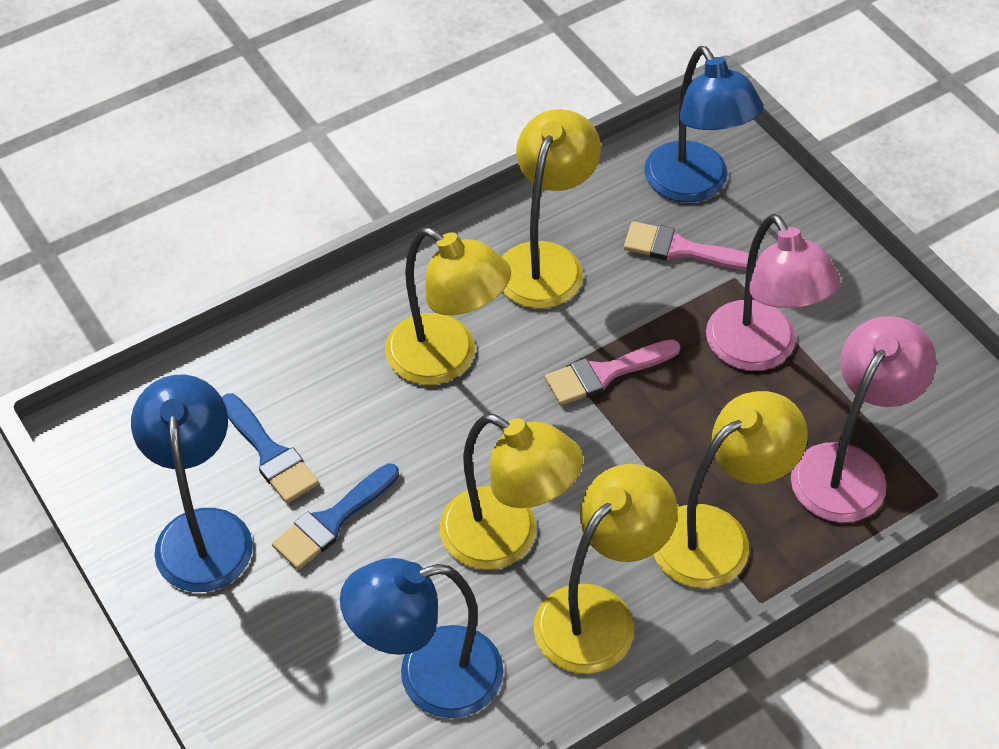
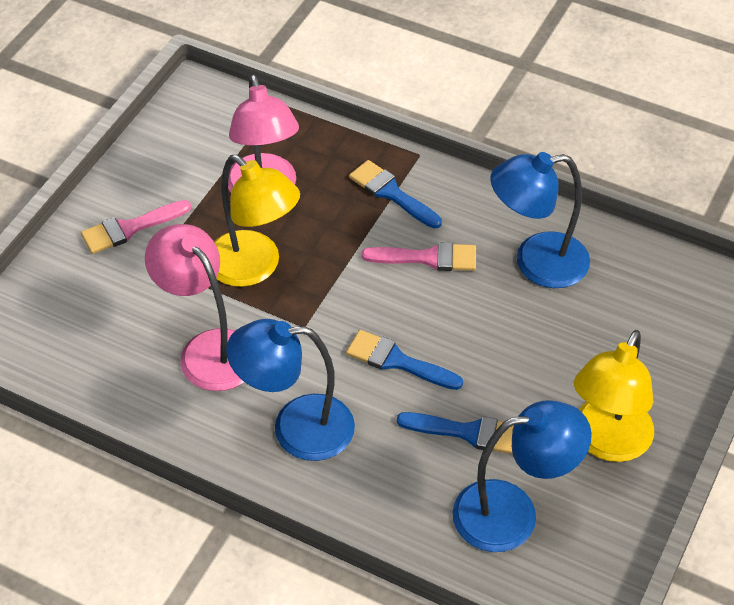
blue brush: 2 -> 3
yellow lamp: 5 -> 2

